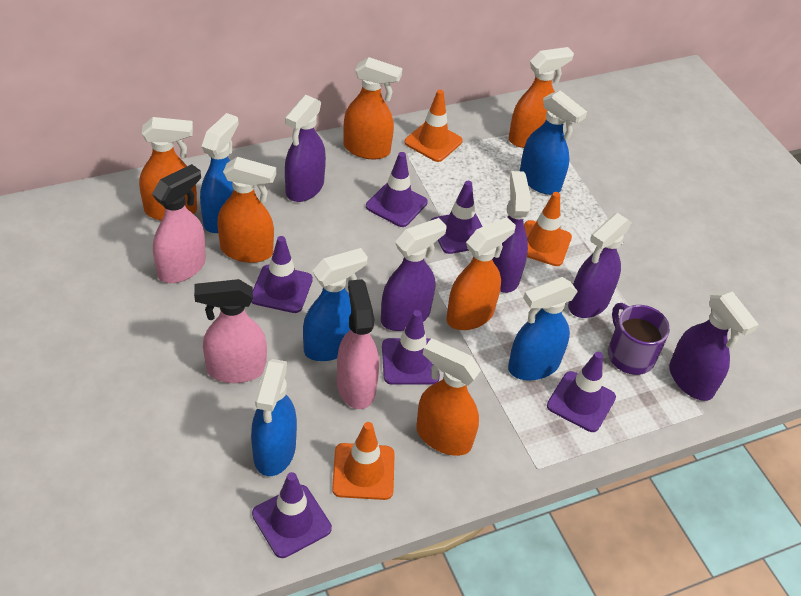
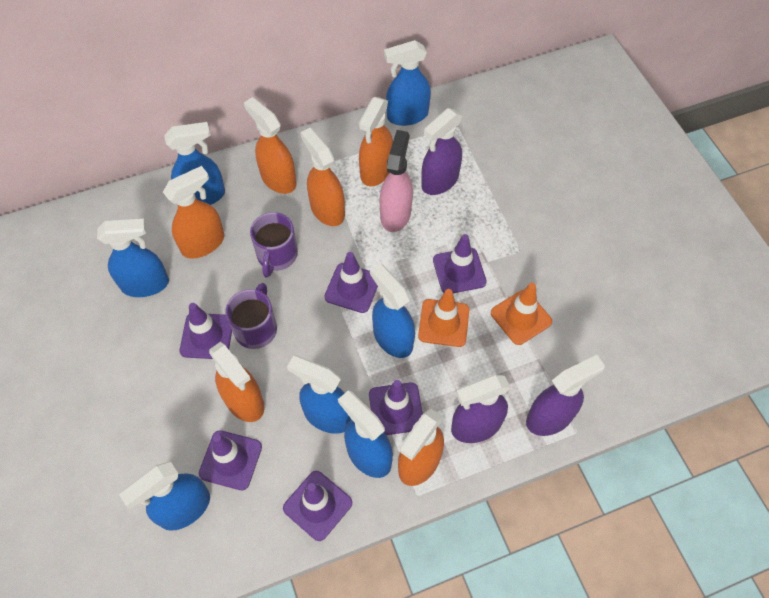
blue spray bottle: 5 -> 7
orange traffic cone: 3 -> 2
pink spray bottle: 3 -> 1
purple mug: 1 -> 2
purple spray bottle: 5 -> 3

